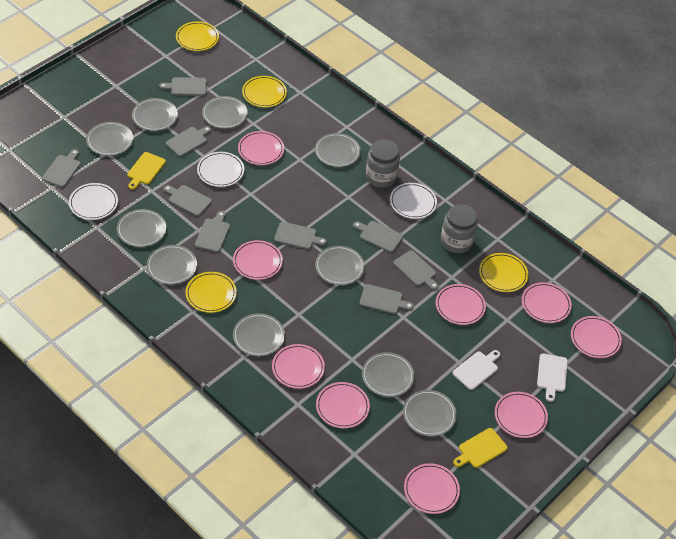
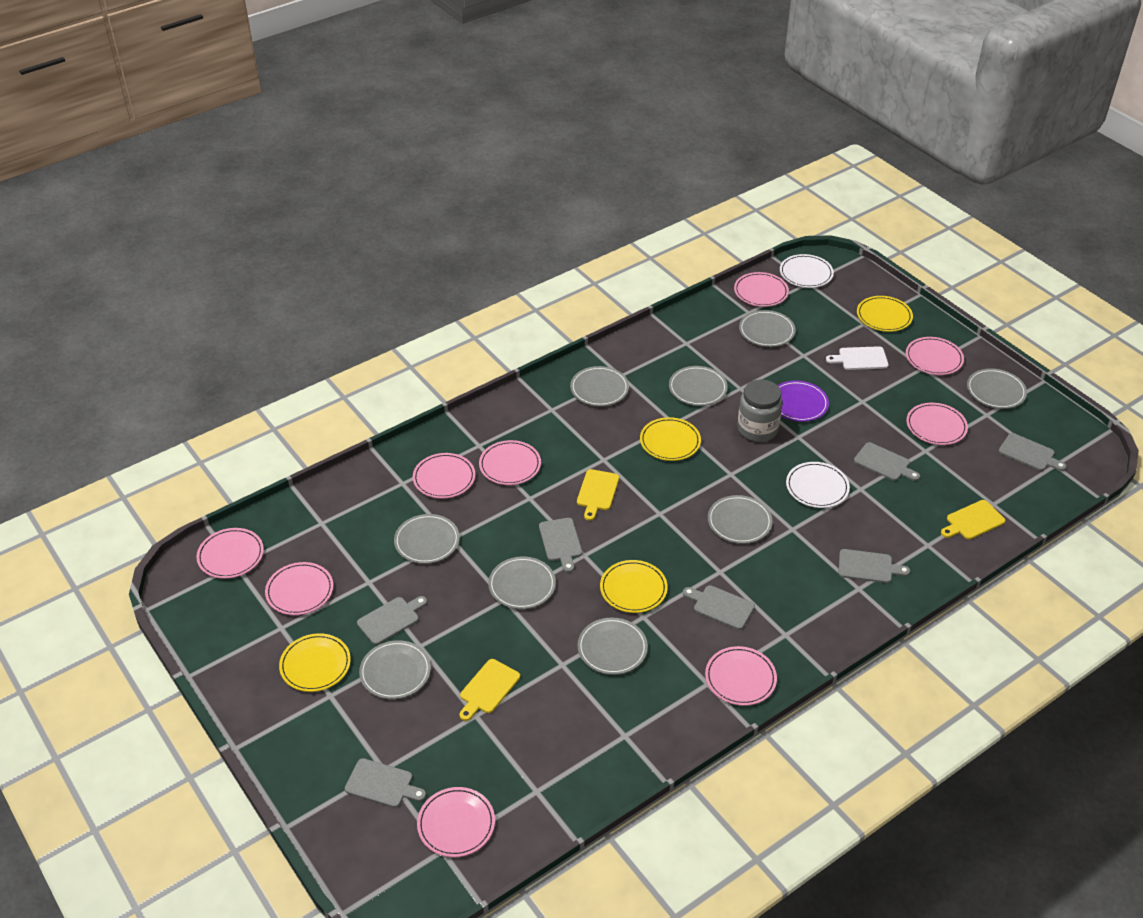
grey cutting board: 9 -> 7
grey jar: 2 -> 1
grey plate: 10 -> 9
purple plate: 0 -> 1
white cutting board: 2 -> 1
white plate: 3 -> 2
yellow cutting board: 2 -> 3

